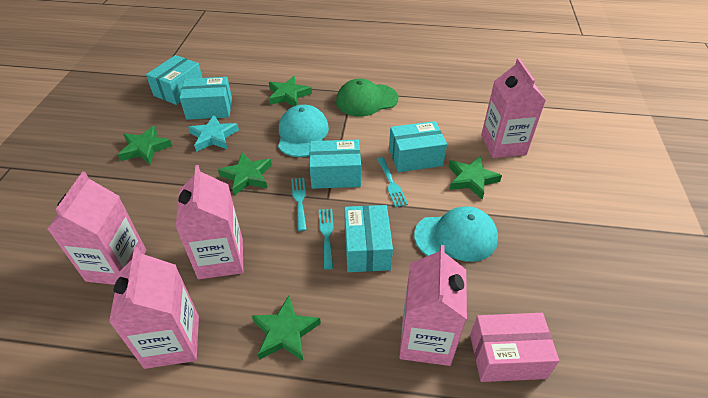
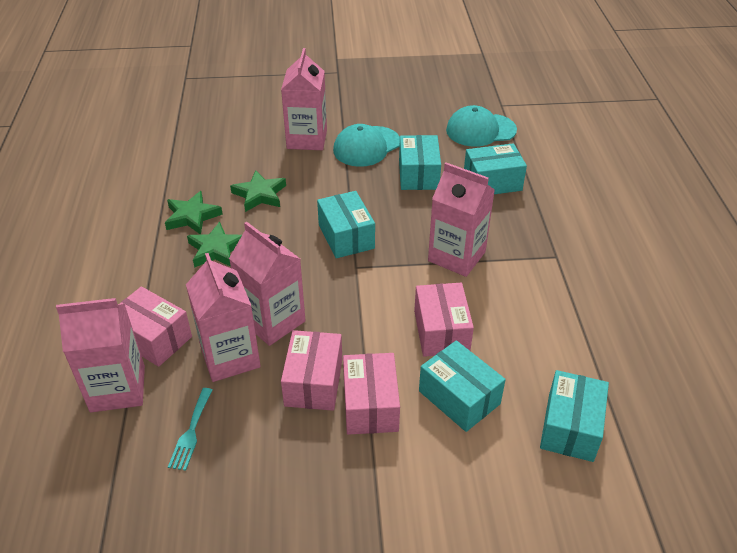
green cap: 1 -> 0
green star: 5 -> 3
pink box: 1 -> 4
turquoise fork: 3 -> 1
turquoise star: 1 -> 0

